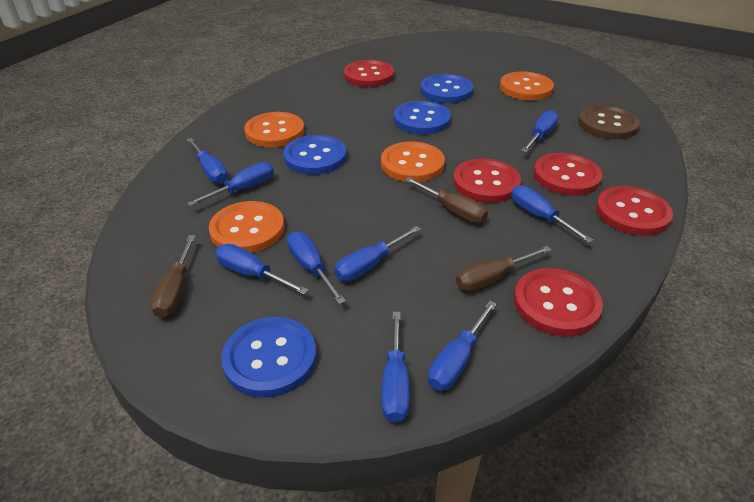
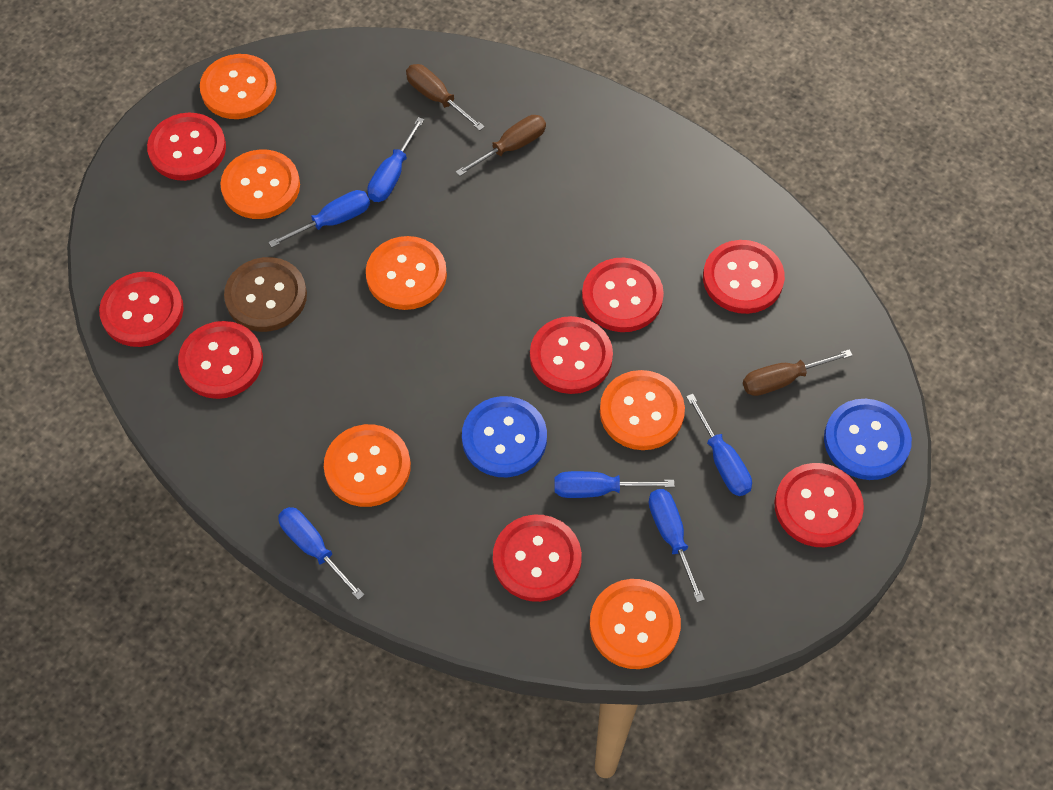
blue button: 4 -> 2
blue screwdriver: 9 -> 6
orange button: 4 -> 6
red button: 5 -> 8

